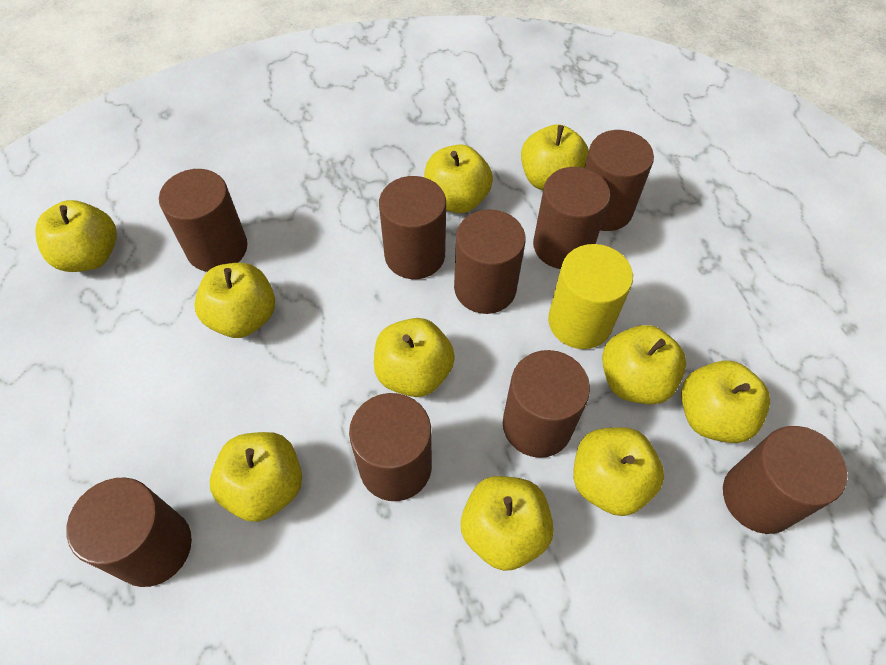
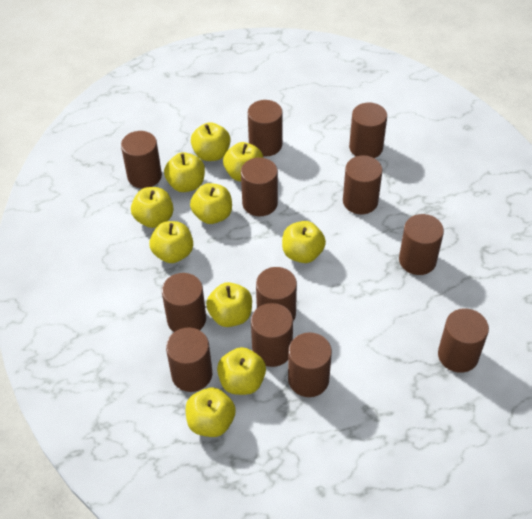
brown cylinder: 9 -> 12
yellow cylinder: 1 -> 0

